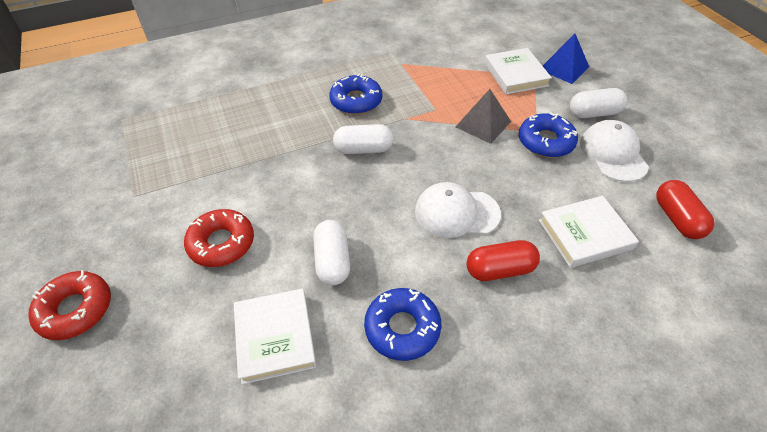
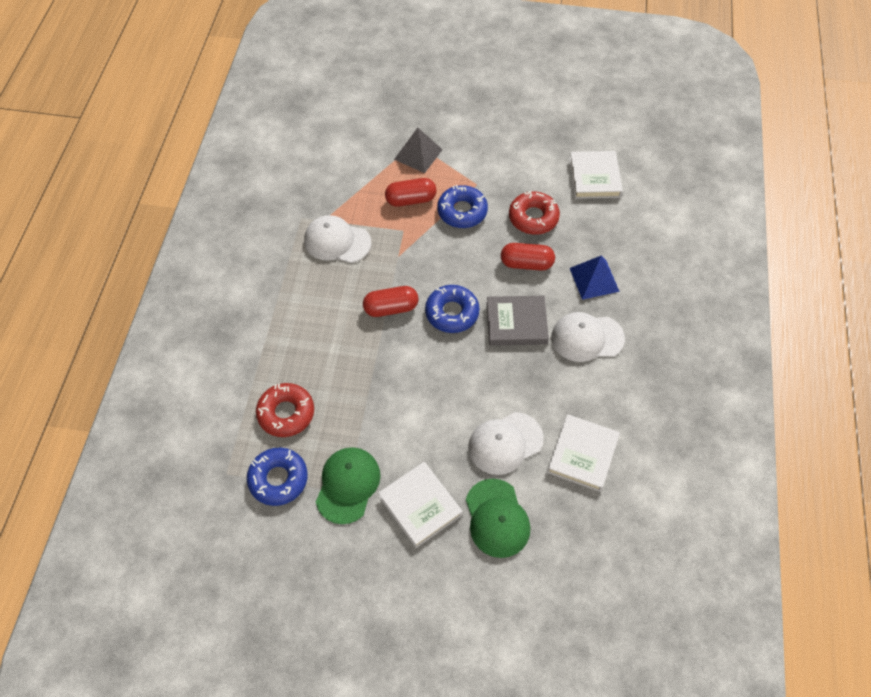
green cap: 0 -> 2
grey book: 0 -> 1
red capsule: 2 -> 3
white cap: 2 -> 3
white capsule: 3 -> 0

